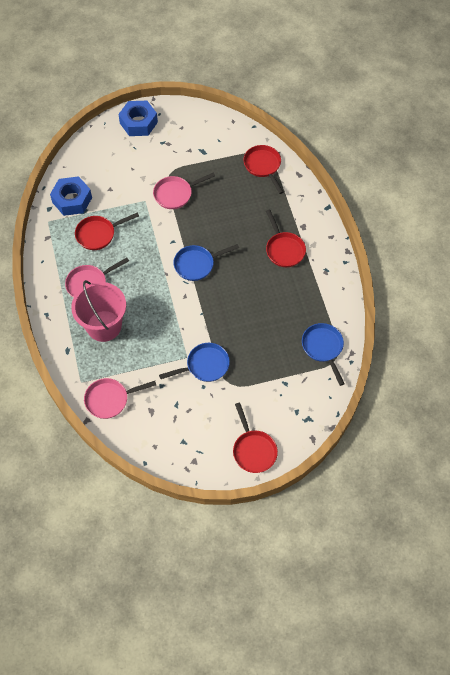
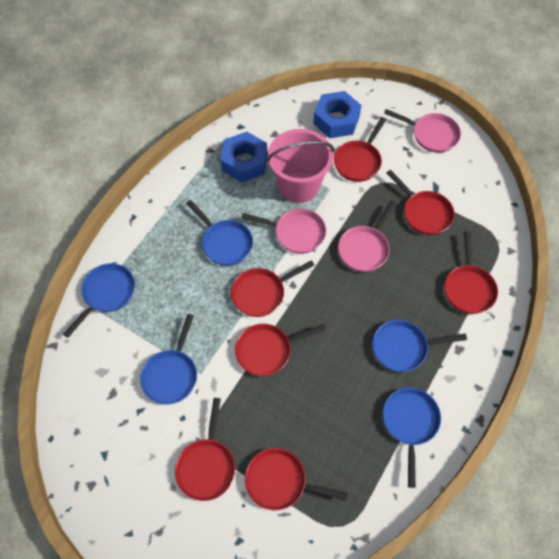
blue pan: 3 -> 5
red pan: 4 -> 7

